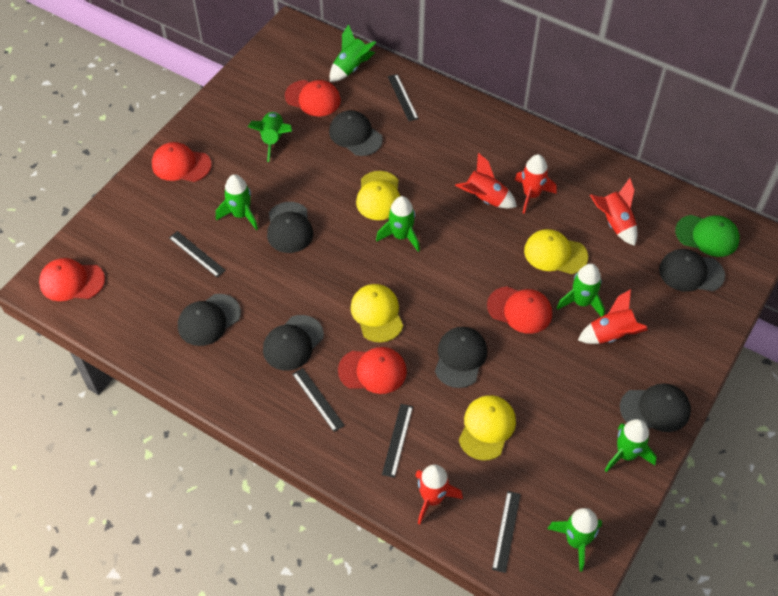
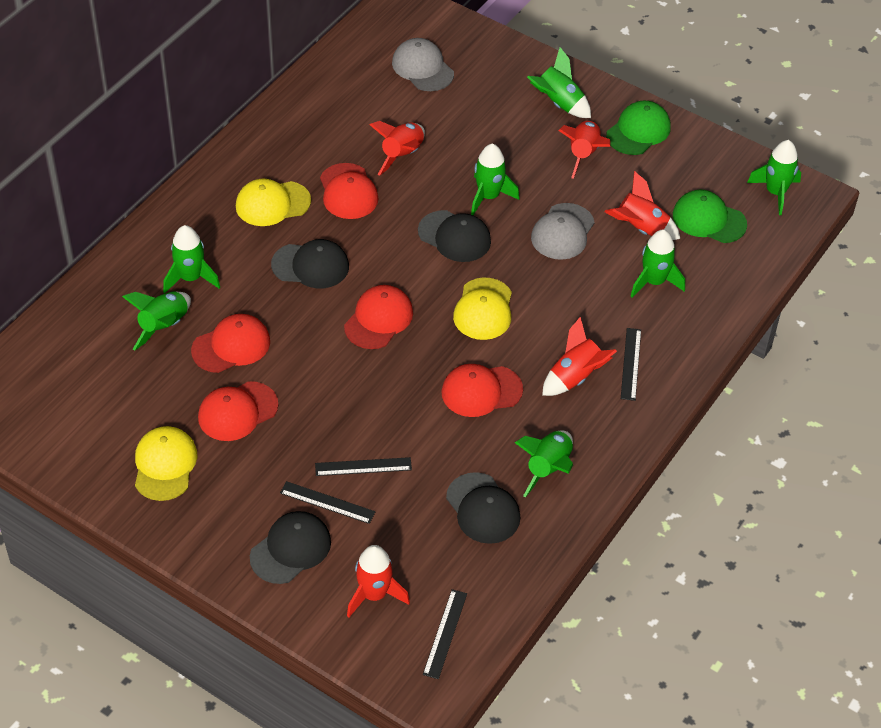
black cap: 7 -> 4
black ruler: 5 -> 4
green cap: 1 -> 2
grey cap: 0 -> 2
yellow cap: 4 -> 3

